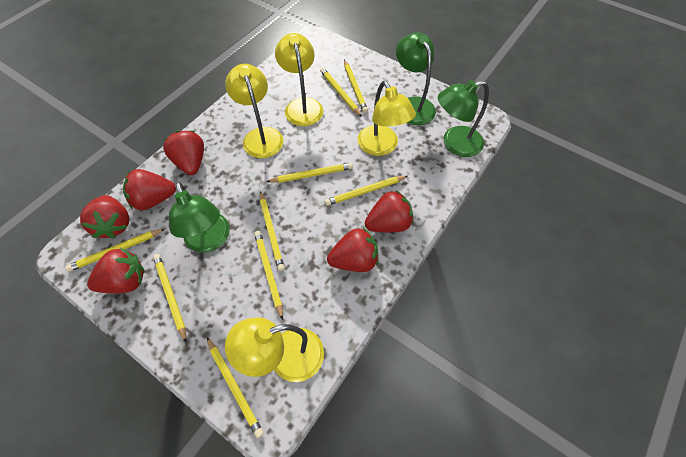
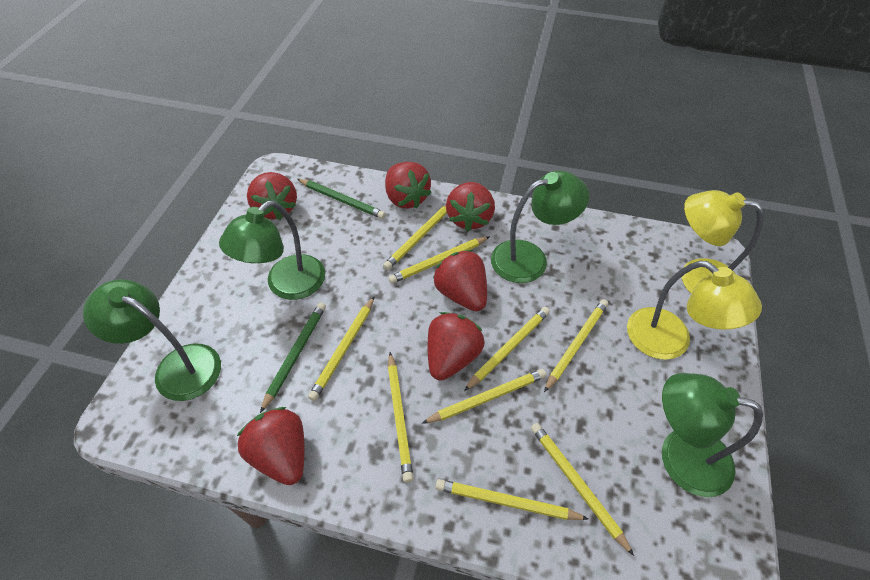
green lamp: 3 -> 4
green pencil: 0 -> 2
yellow lamp: 4 -> 2

